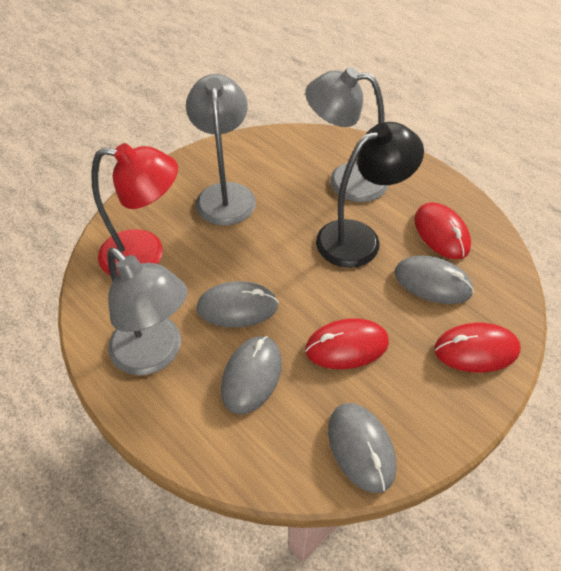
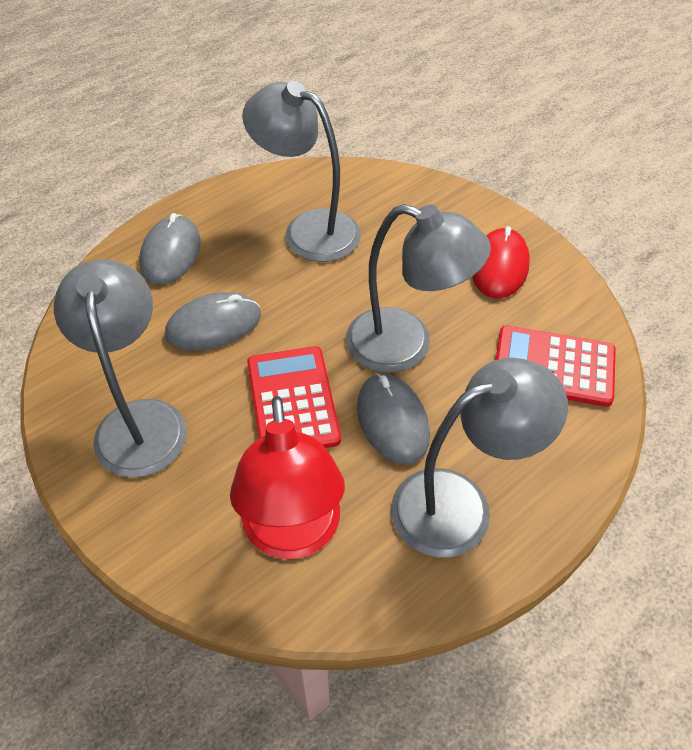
black lamp: 1 -> 0
grey lamp: 3 -> 4
grey mouse: 4 -> 3
red calculator: 0 -> 2
red mouse: 3 -> 1

